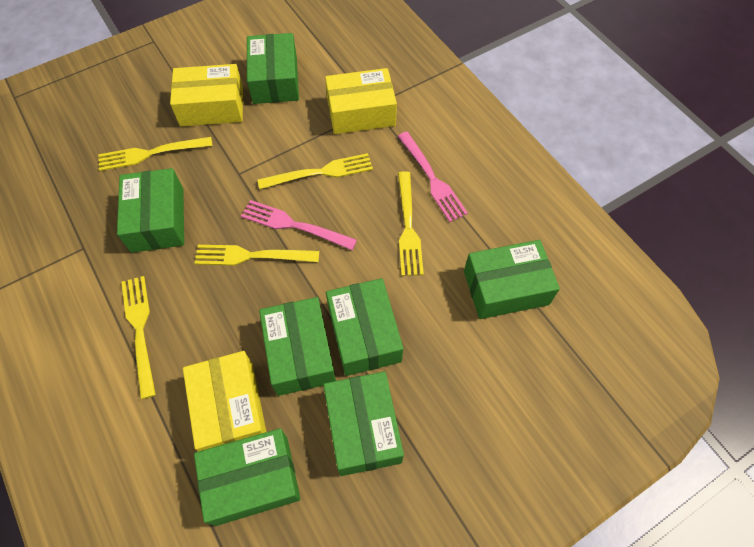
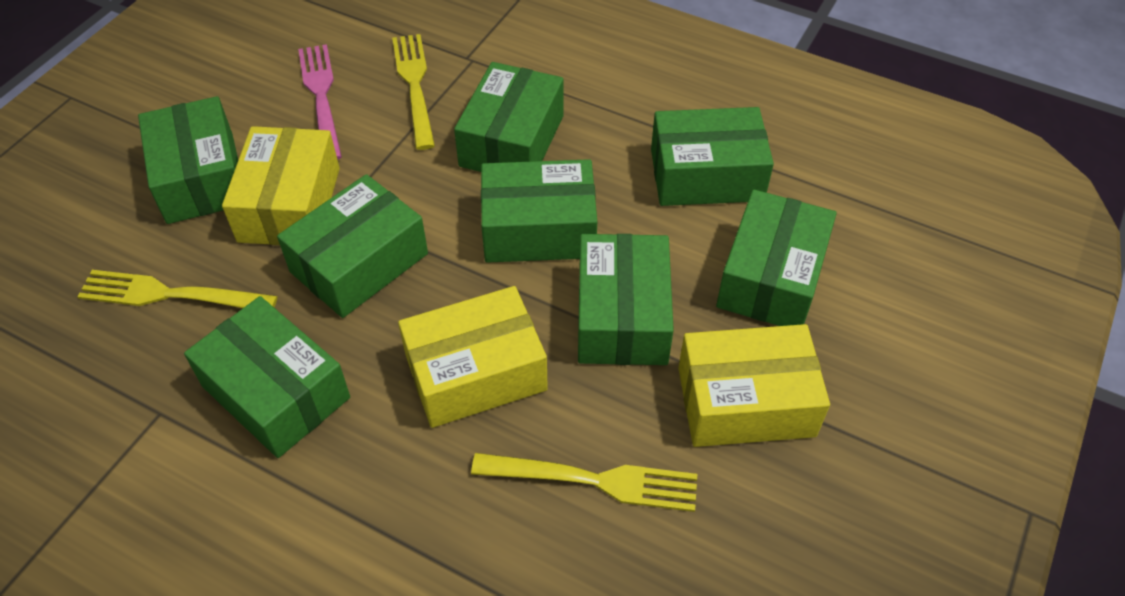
green box: 7 -> 8
pink fork: 2 -> 1
yellow fork: 5 -> 3

